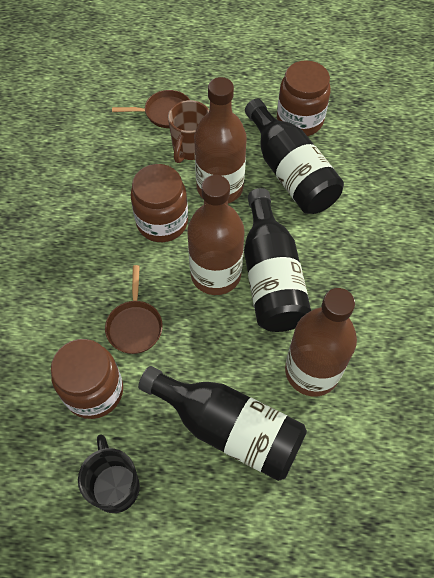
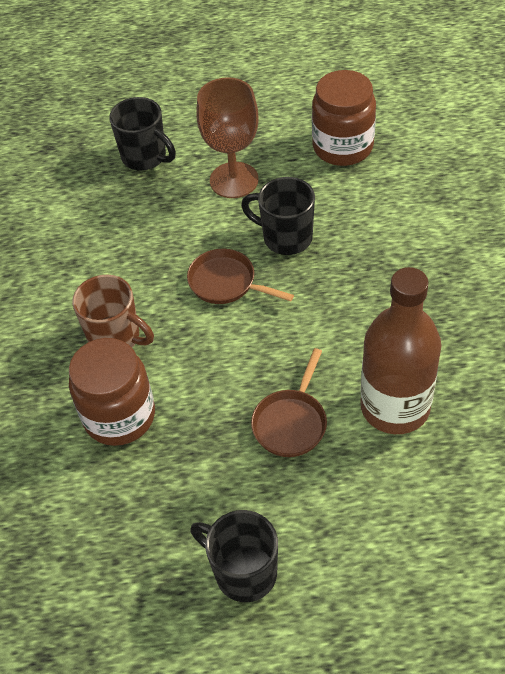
black bottle: 3 -> 0
black mug: 1 -> 3
brown bottle: 3 -> 1
brown goblet: 0 -> 1
brown jar: 3 -> 2

